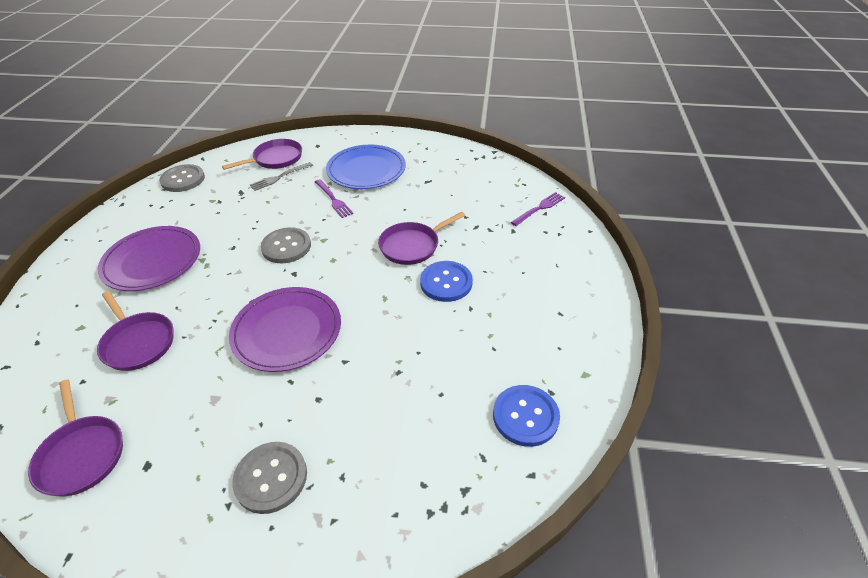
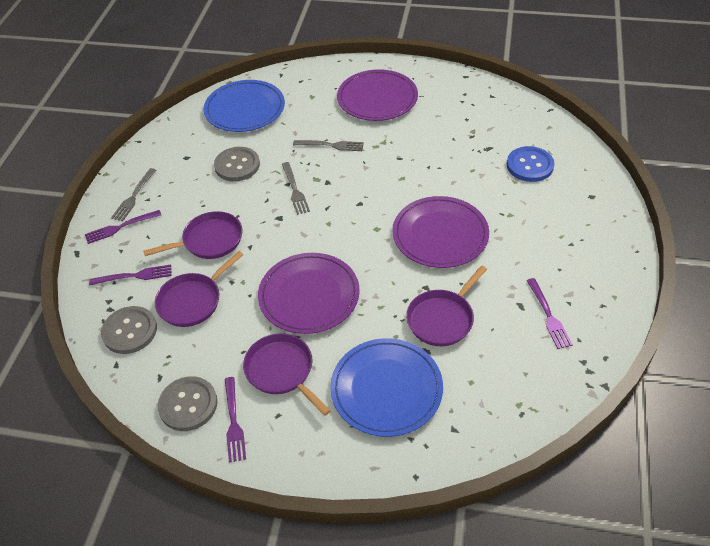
blue button: 2 -> 1
blue plate: 1 -> 2
grey fork: 1 -> 3
purple fork: 2 -> 4
purple plate: 2 -> 3

